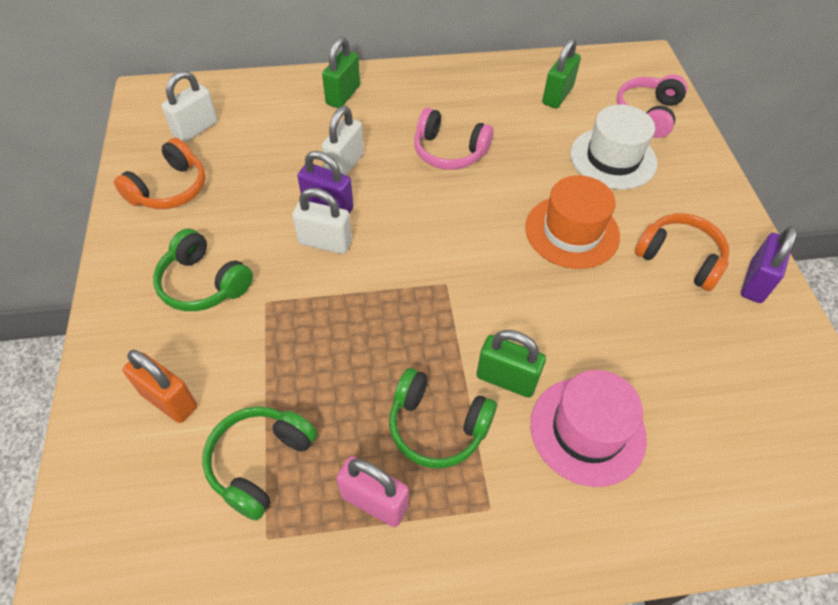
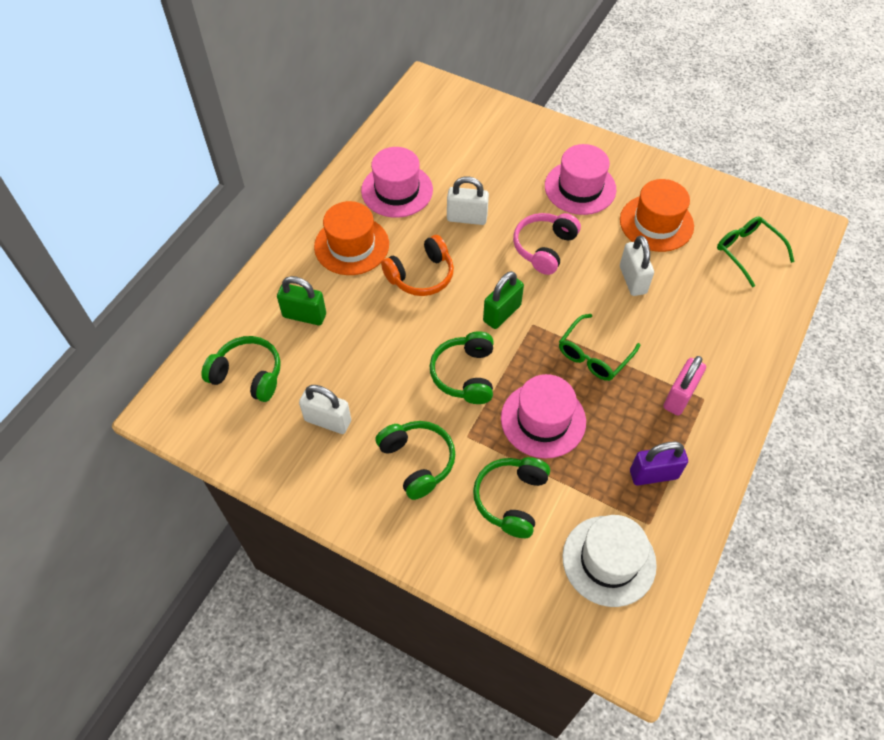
green glasses: 0 -> 2
green headphones: 3 -> 4
green padlock: 3 -> 2
orange hat: 1 -> 2
orange headphones: 2 -> 1
orange padlock: 1 -> 0
pink hat: 1 -> 3
pink headphones: 2 -> 1
purple padlock: 2 -> 1

